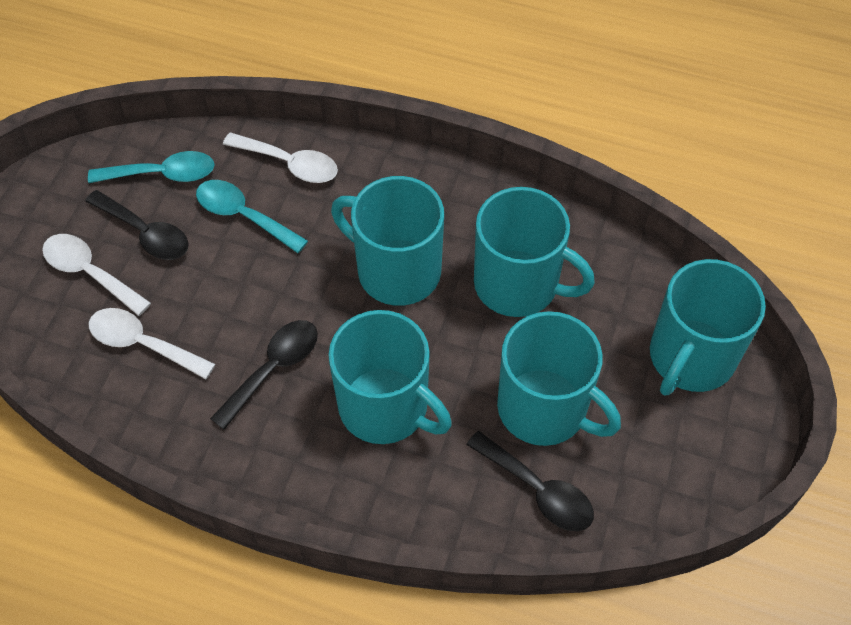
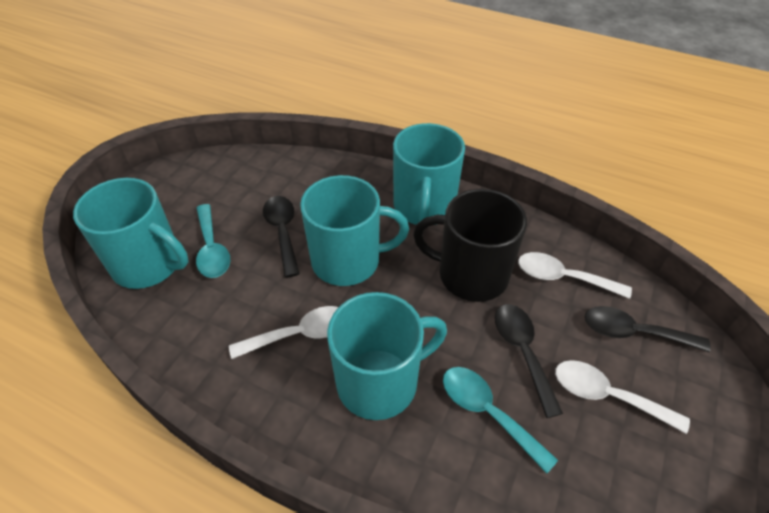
black mug: 0 -> 1
turquoise mug: 5 -> 4

